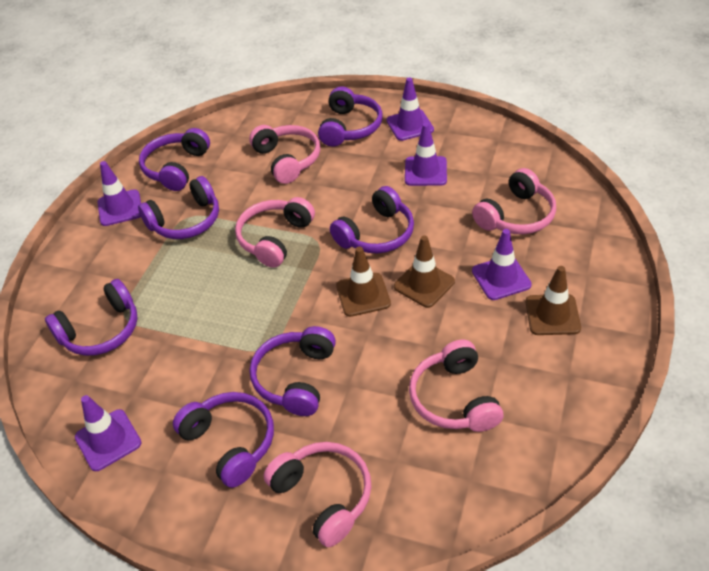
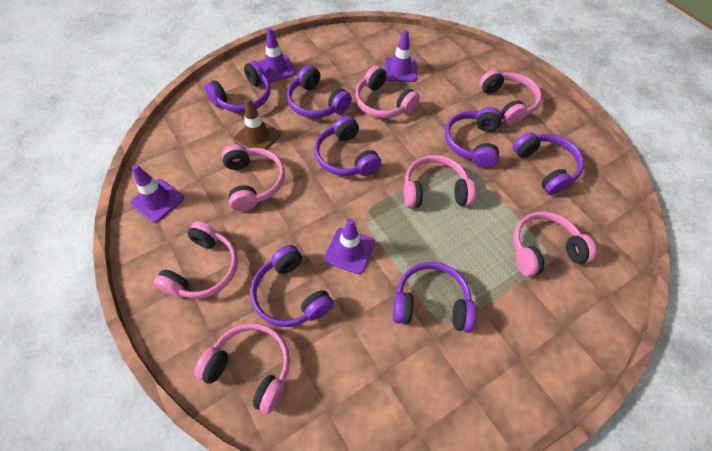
brown traffic cone: 3 -> 1
pink headphones: 5 -> 7
purple traffic cone: 5 -> 4

